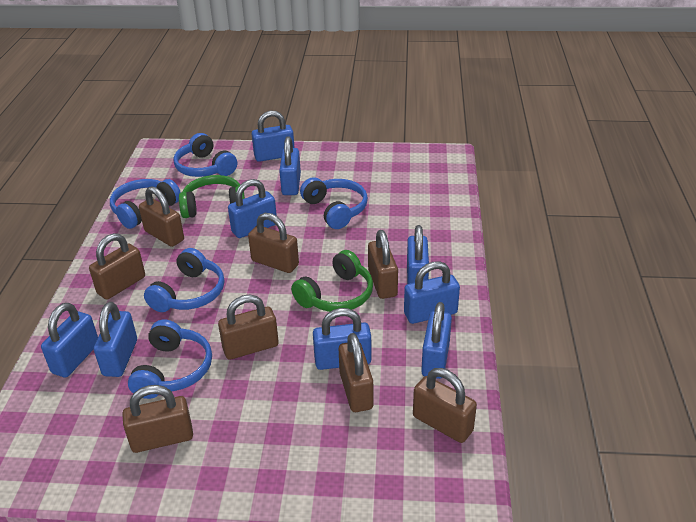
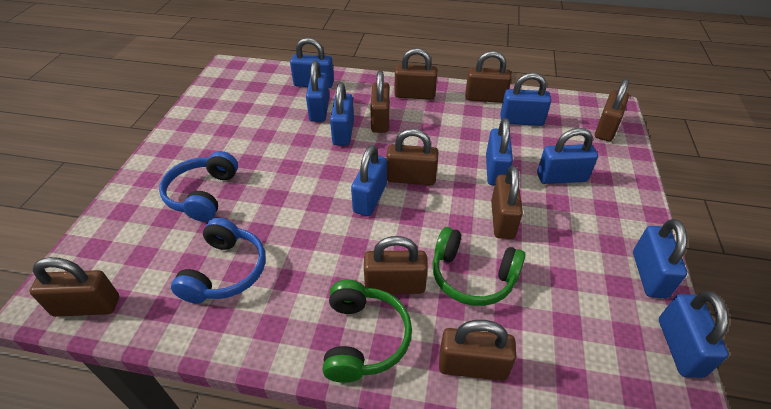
blue headphones: 5 -> 2
brown padlock: 8 -> 9

